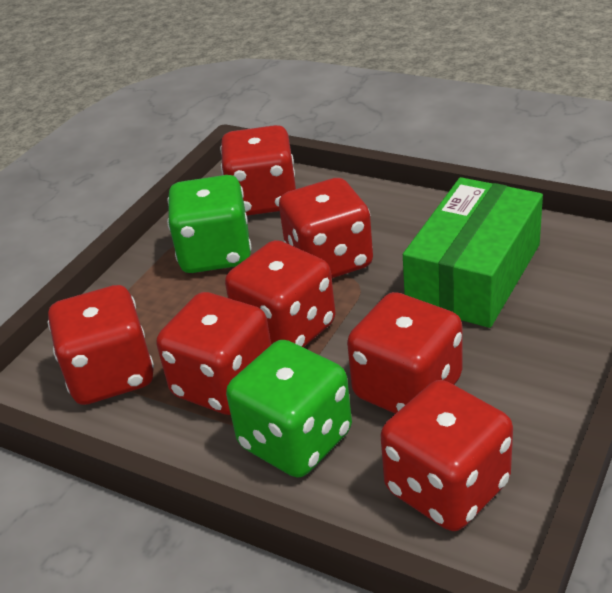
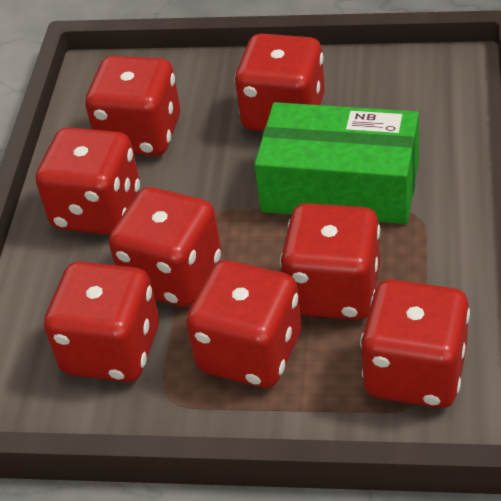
green dice: 2 -> 0
red dice: 7 -> 8

